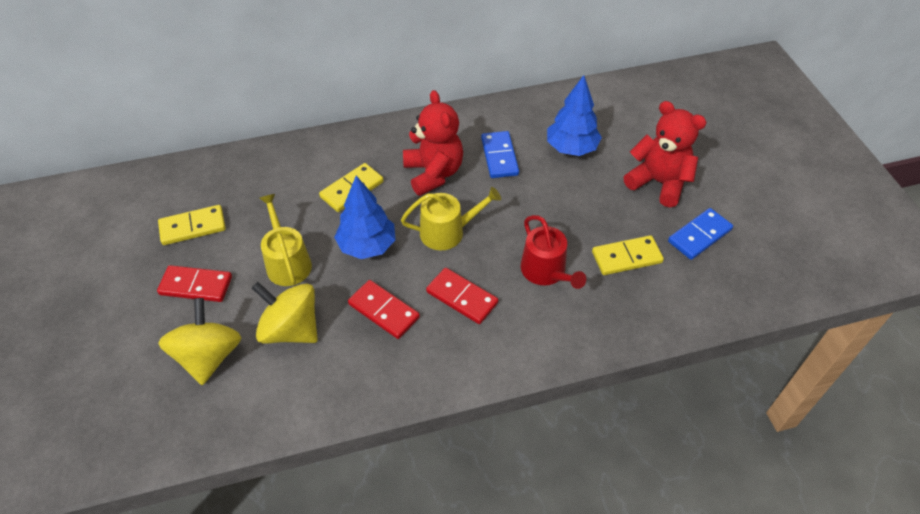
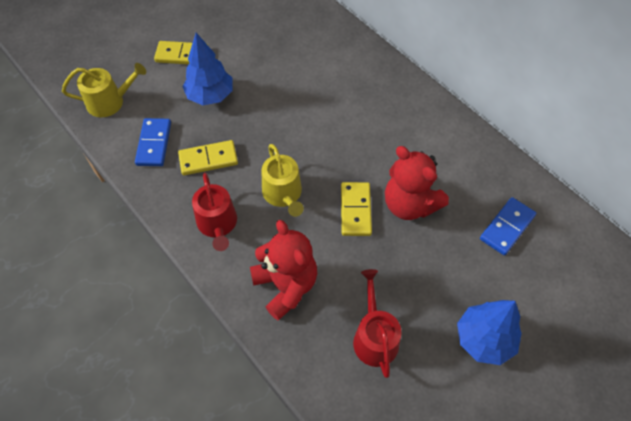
red domino: 3 -> 0
red watering can: 1 -> 2
yellow spinning top: 2 -> 0

